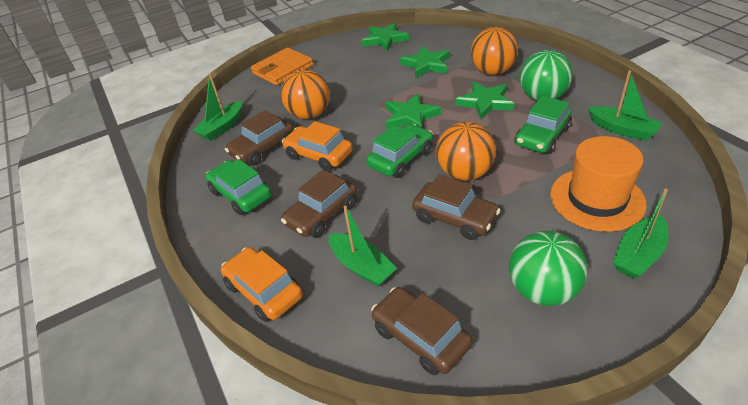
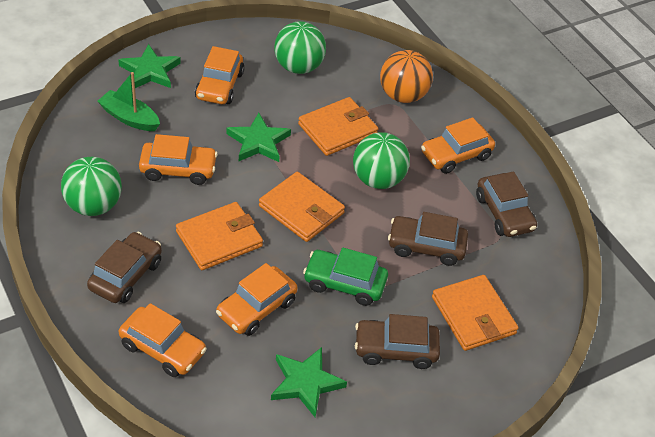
green ball: 2 -> 3
green boat: 4 -> 1
green car: 3 -> 1
green star: 4 -> 3
orange ball: 3 -> 1
orange car: 2 -> 5
orange hat: 1 -> 0
orange wallet: 1 -> 4

